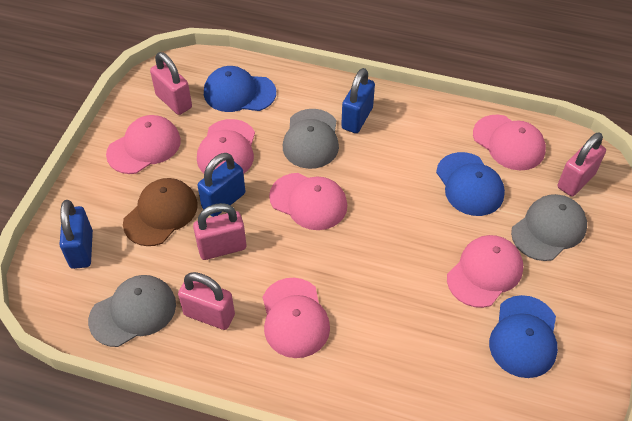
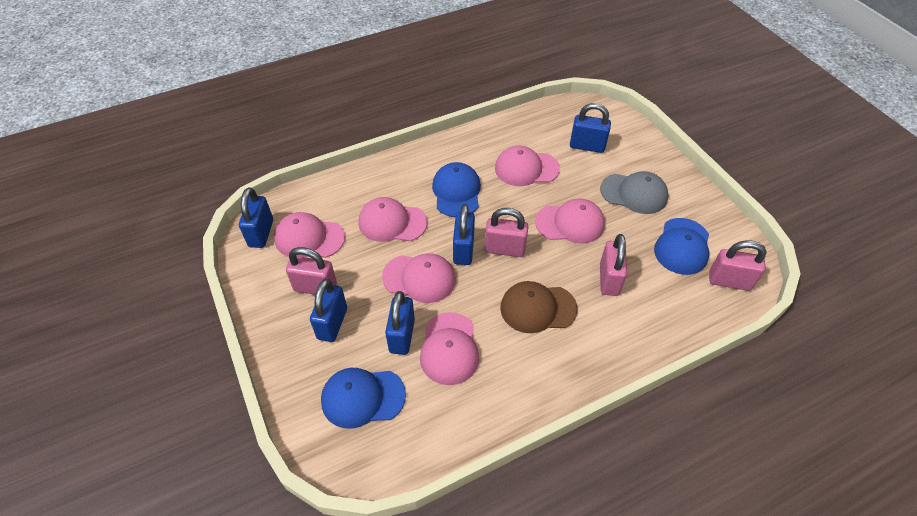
blue padlock: 3 -> 5
grey cap: 3 -> 1

